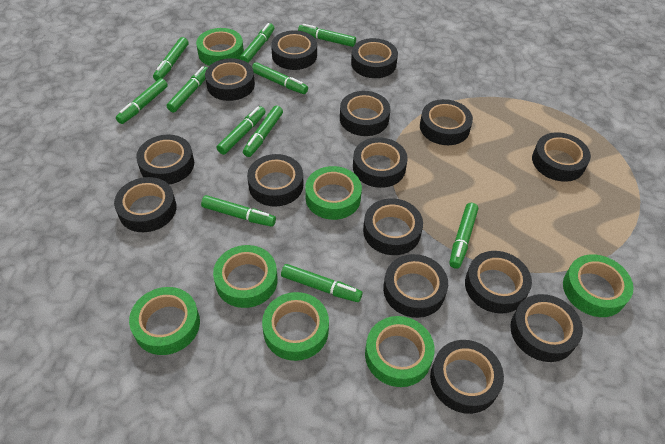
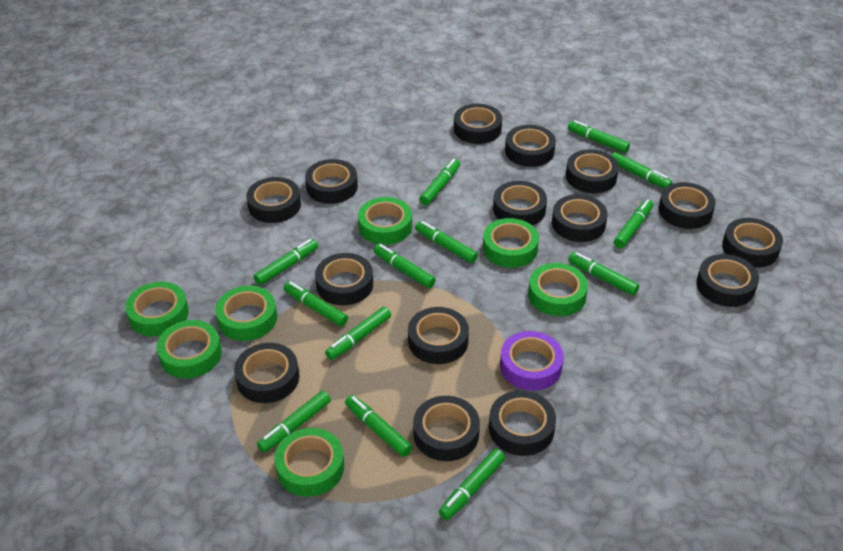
green marker: 11 -> 13
purple tape: 0 -> 1

